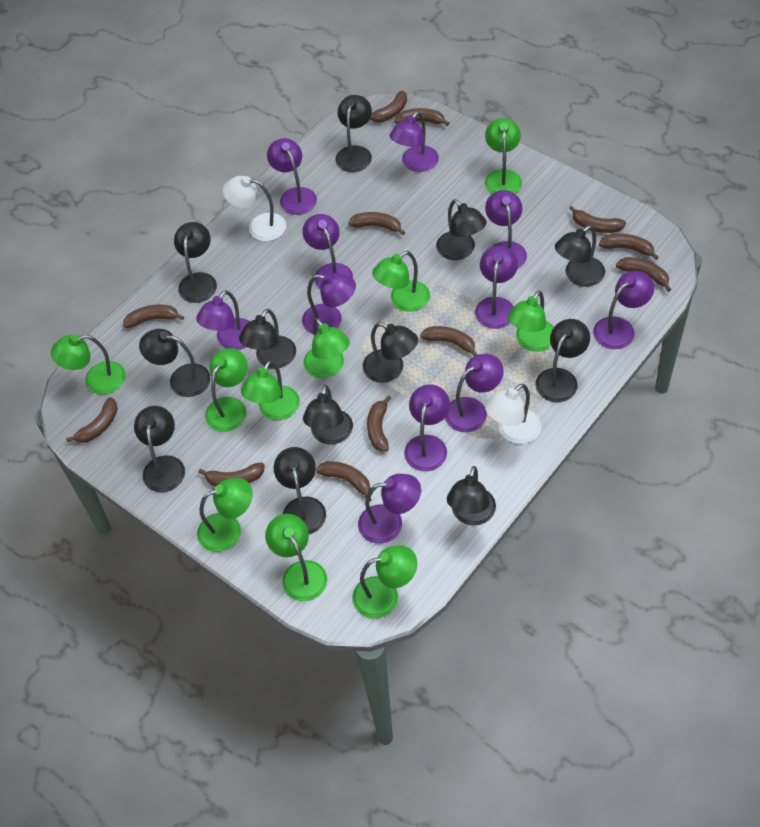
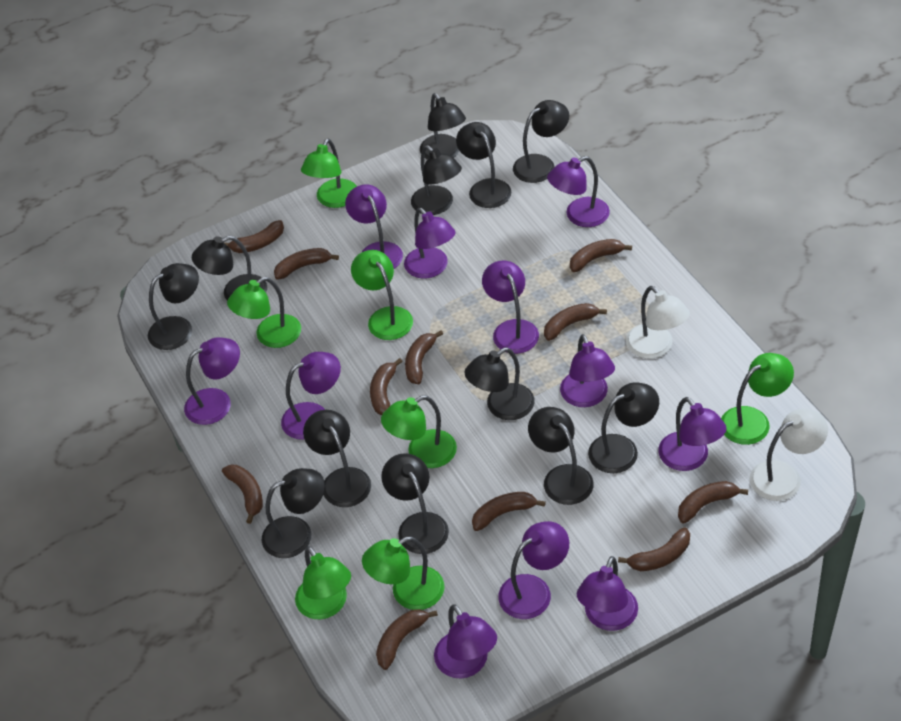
brown banana: 12 -> 11
green lamp: 10 -> 7

